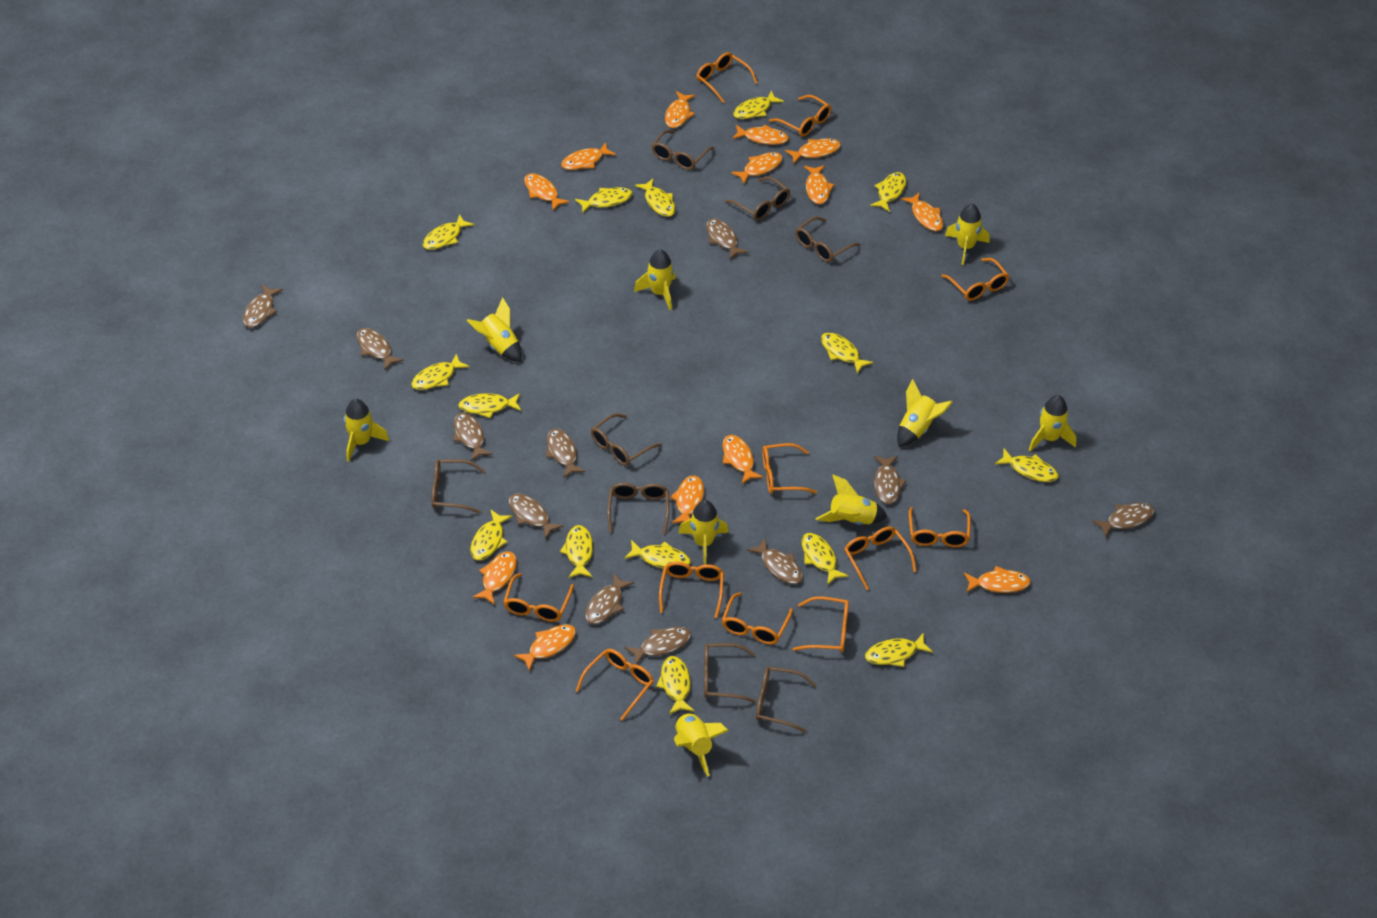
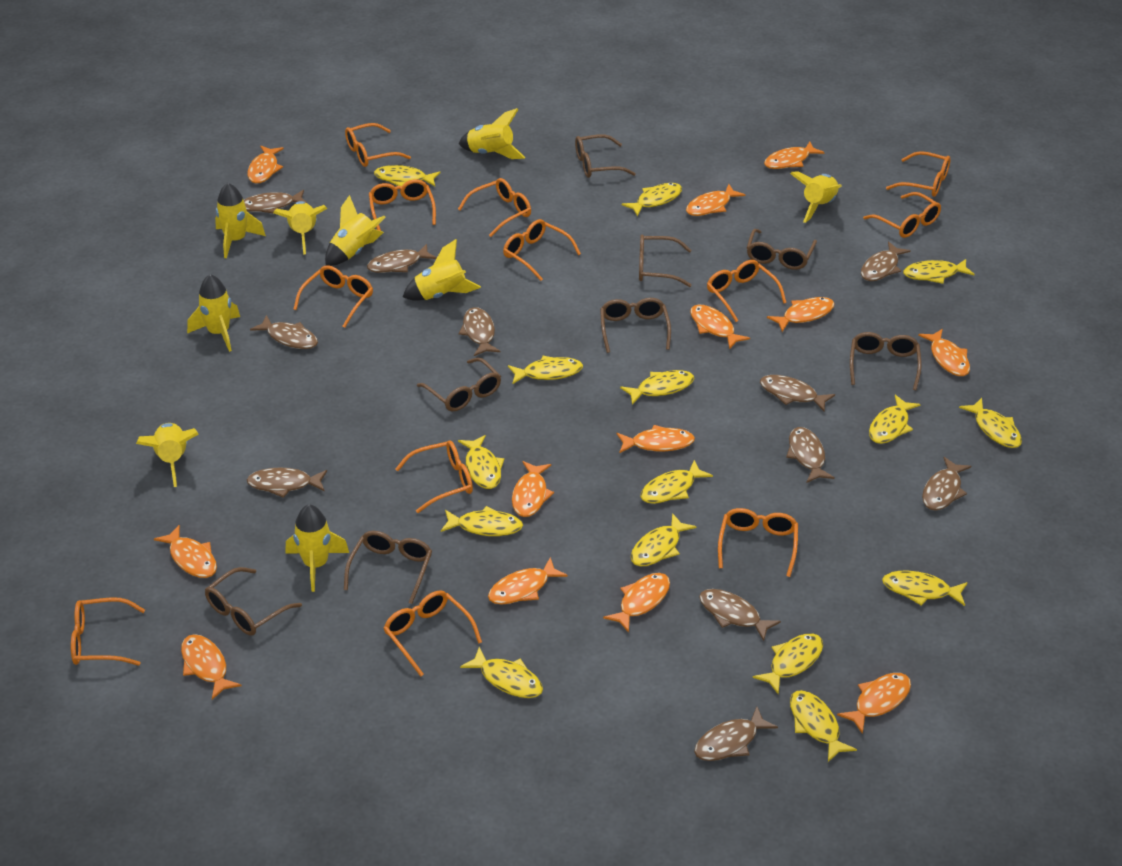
orange glasses: 11 -> 12

